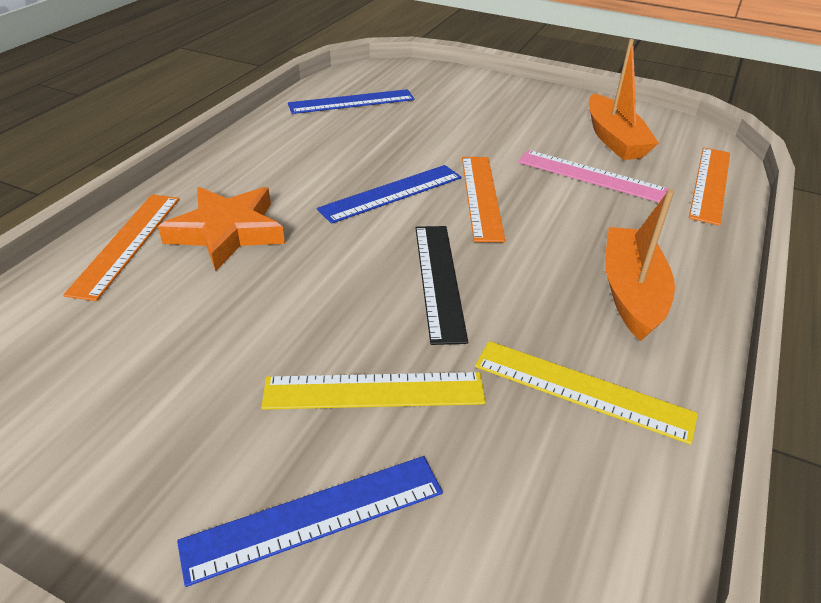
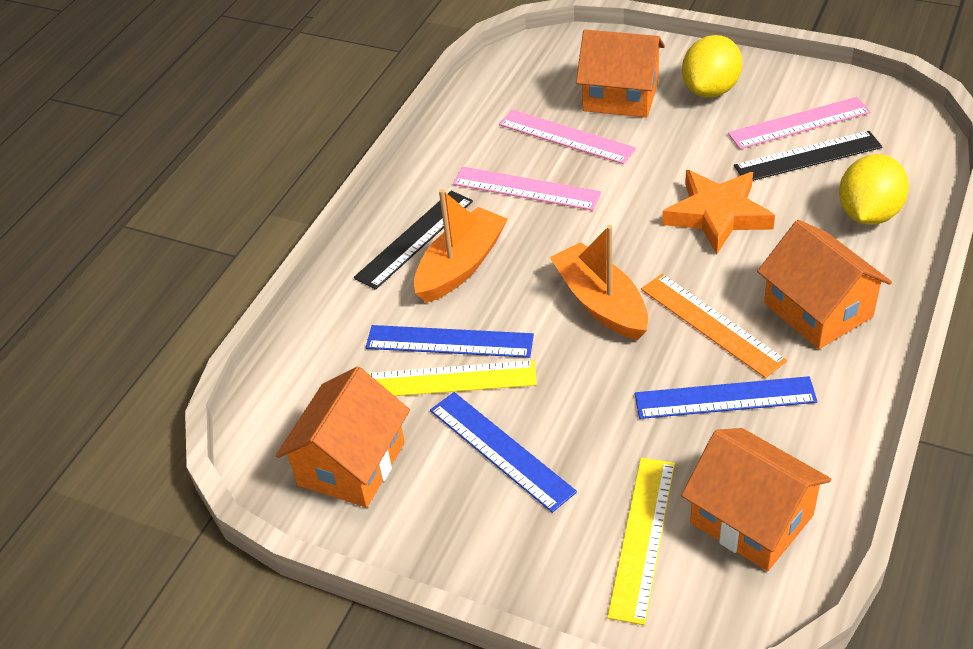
black ruler: 1 -> 2
orange house: 0 -> 4
orange ruler: 3 -> 1
pink ruler: 1 -> 3
yellow lemon: 0 -> 2

